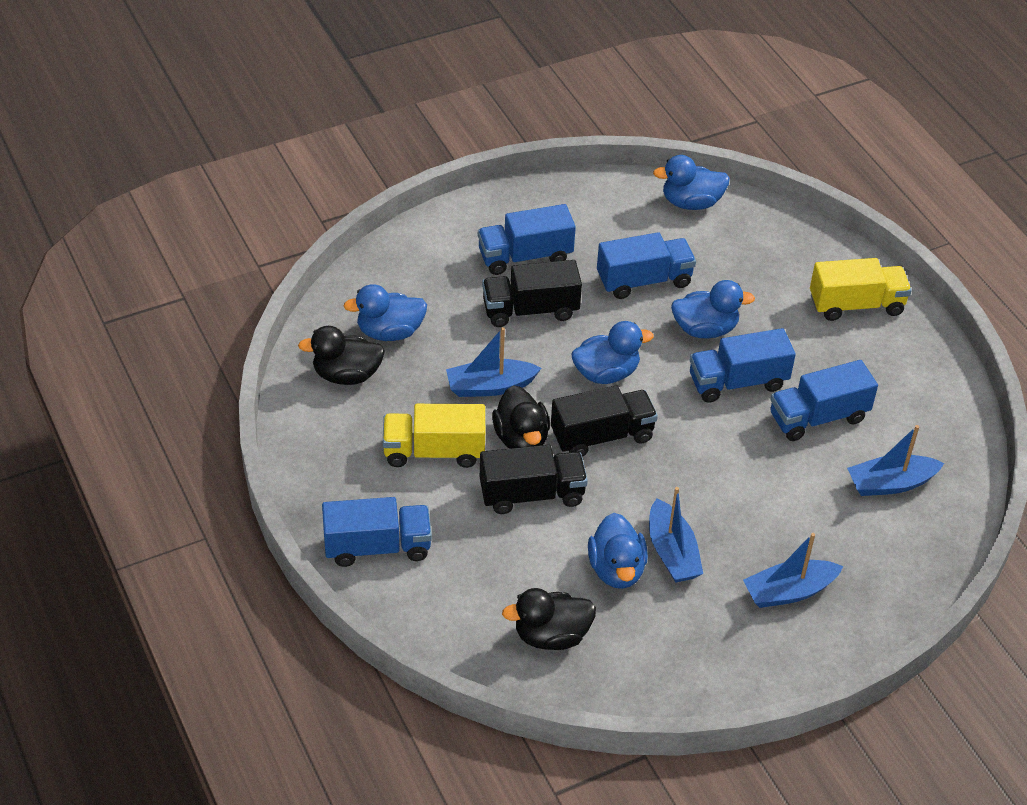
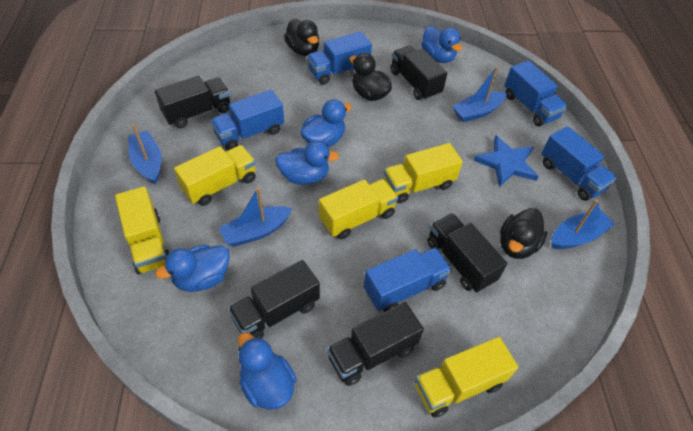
black truck: 3 -> 5
blue star: 0 -> 1
yellow truck: 2 -> 5

